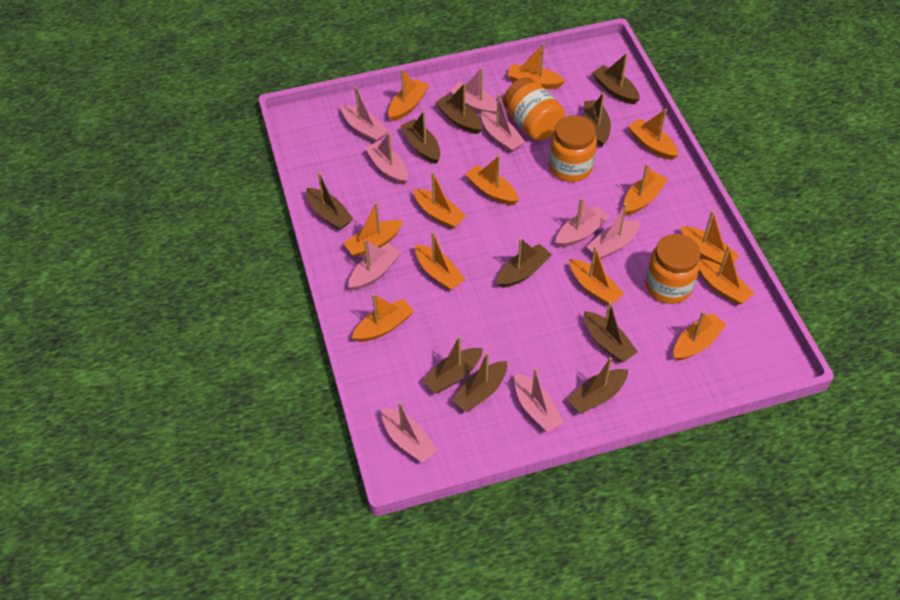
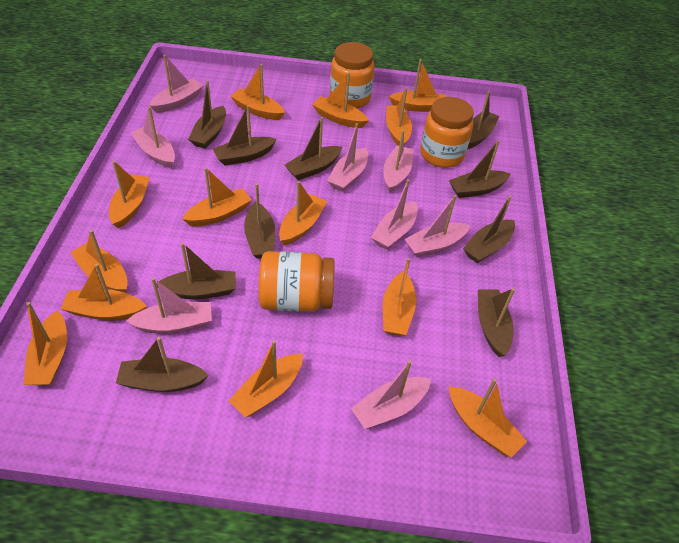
pink boat: 9 -> 8

